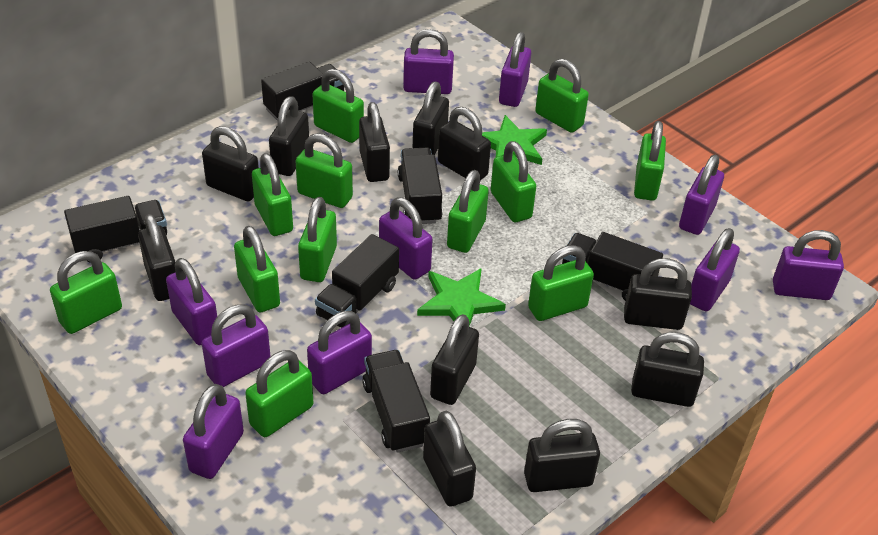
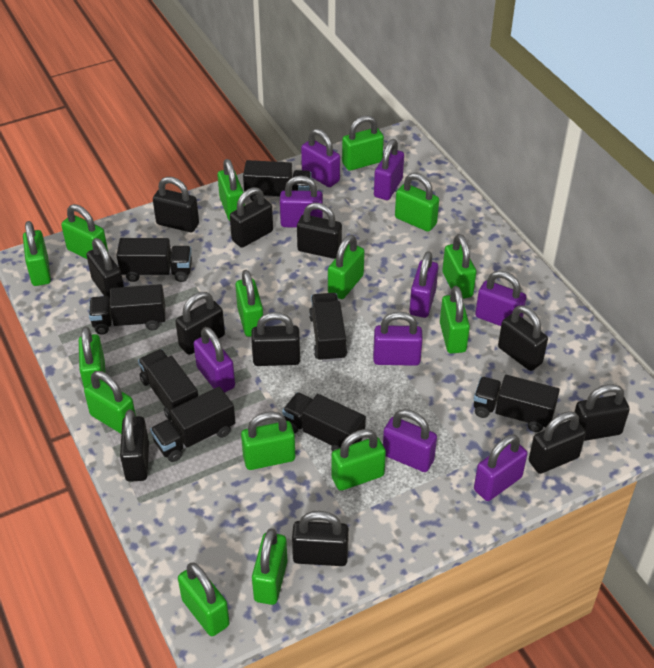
black truck: 6 -> 8
green padlock: 12 -> 15
green star: 2 -> 0
purple padlock: 10 -> 9

